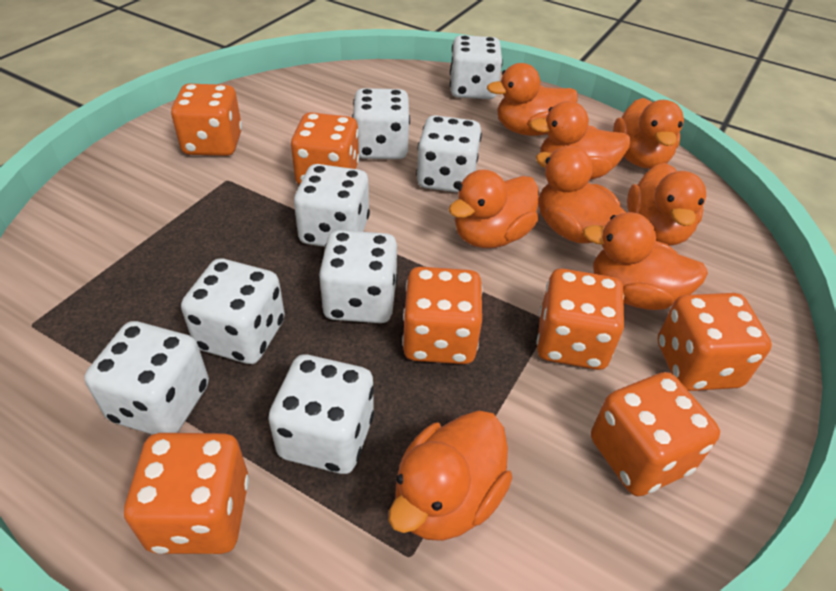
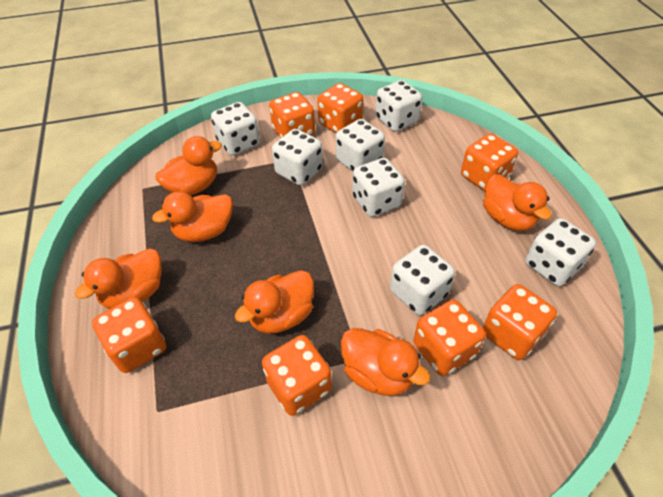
orange duck: 8 -> 6
white dice: 8 -> 7

